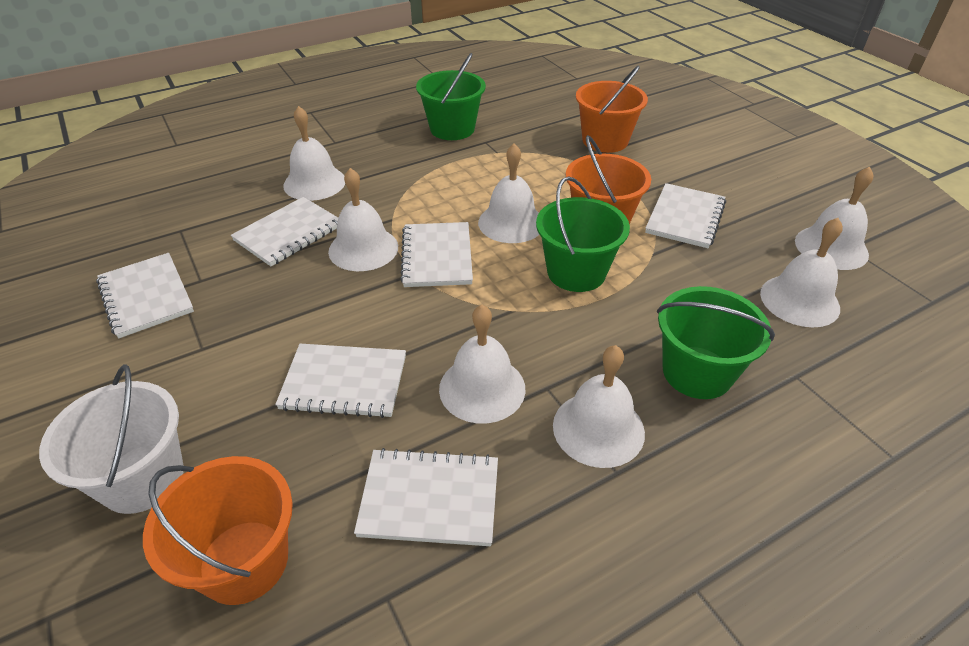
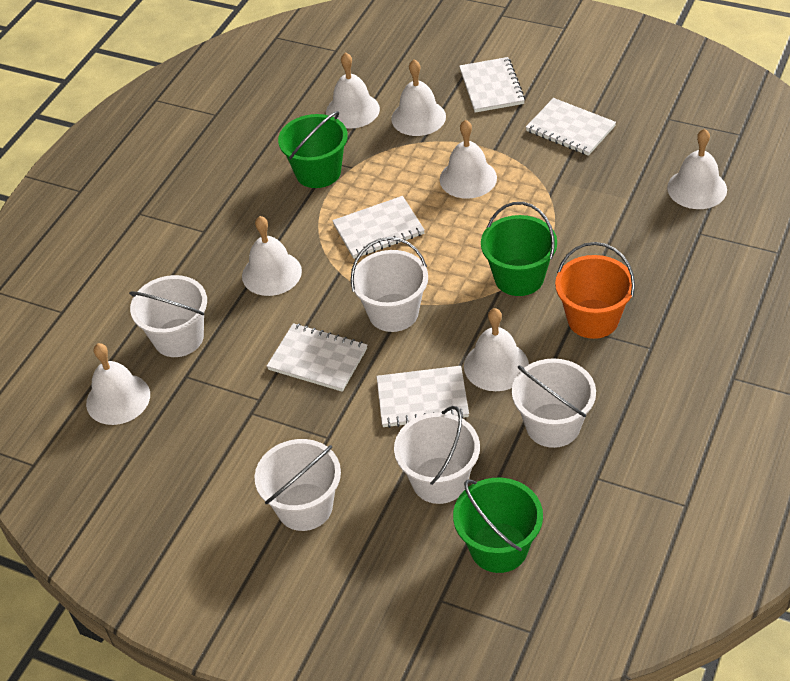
orange bucket: 3 -> 1
white bucket: 1 -> 5
white notebook: 6 -> 5

